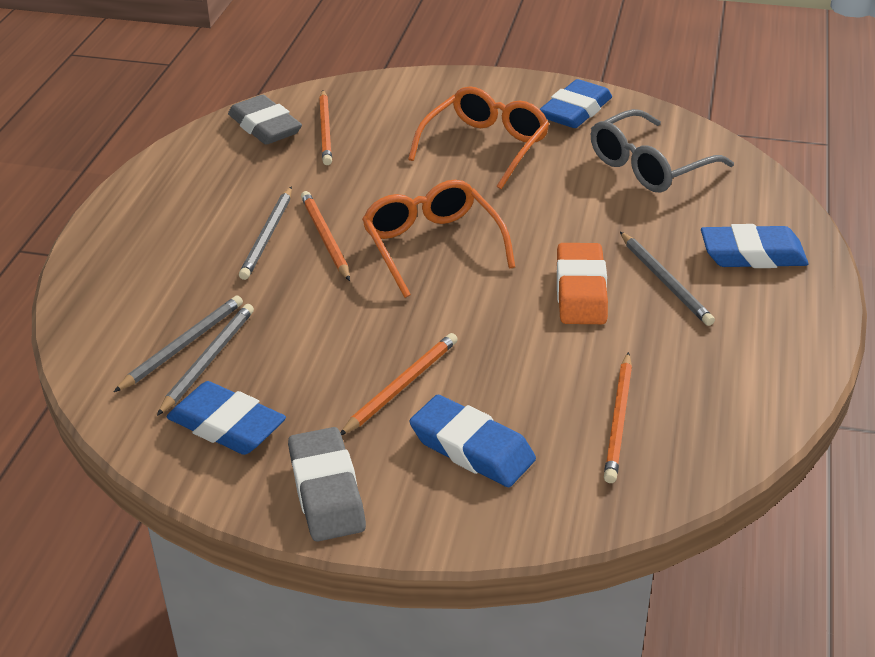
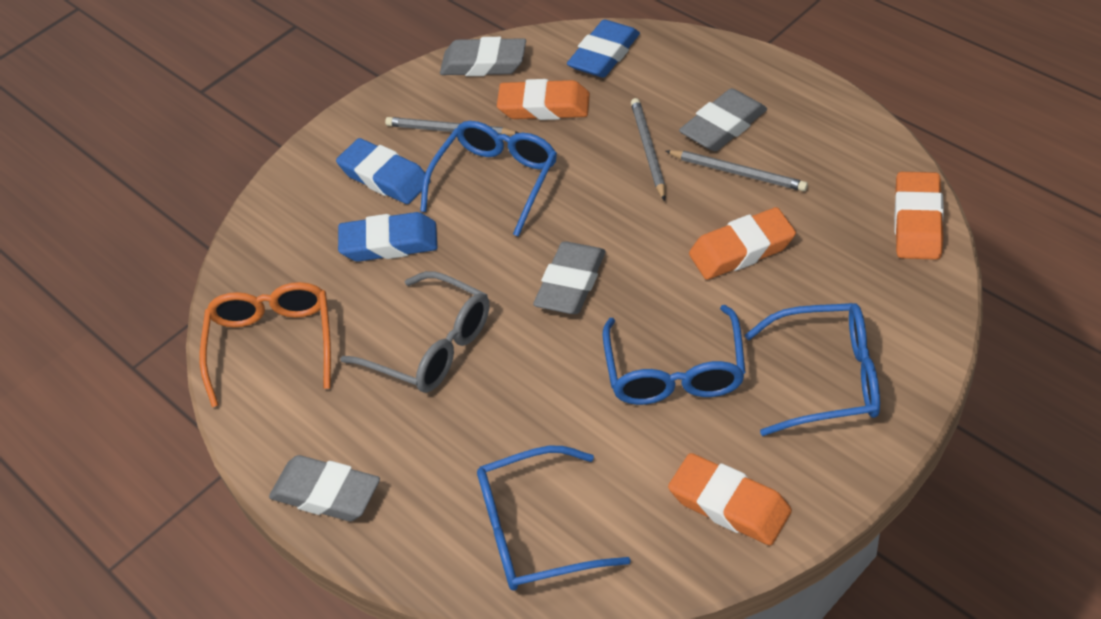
blue eraser: 4 -> 3
blue glasses: 0 -> 4
grey eraser: 2 -> 4
grey pencil: 4 -> 3
orange eraser: 1 -> 4
orange glasses: 2 -> 1
orange pencil: 4 -> 0

